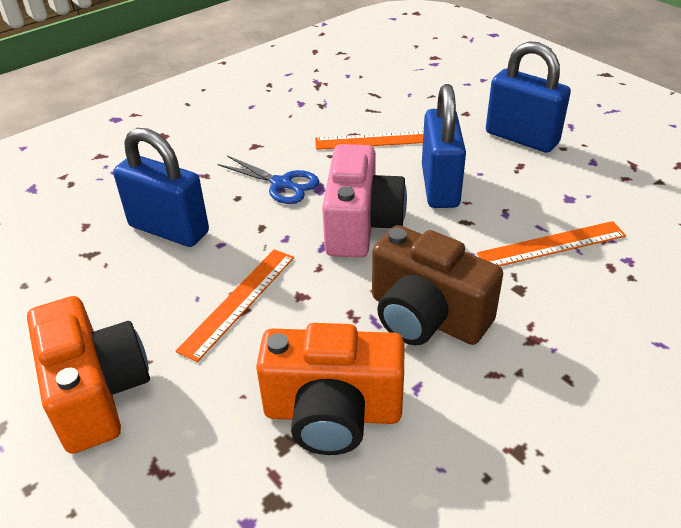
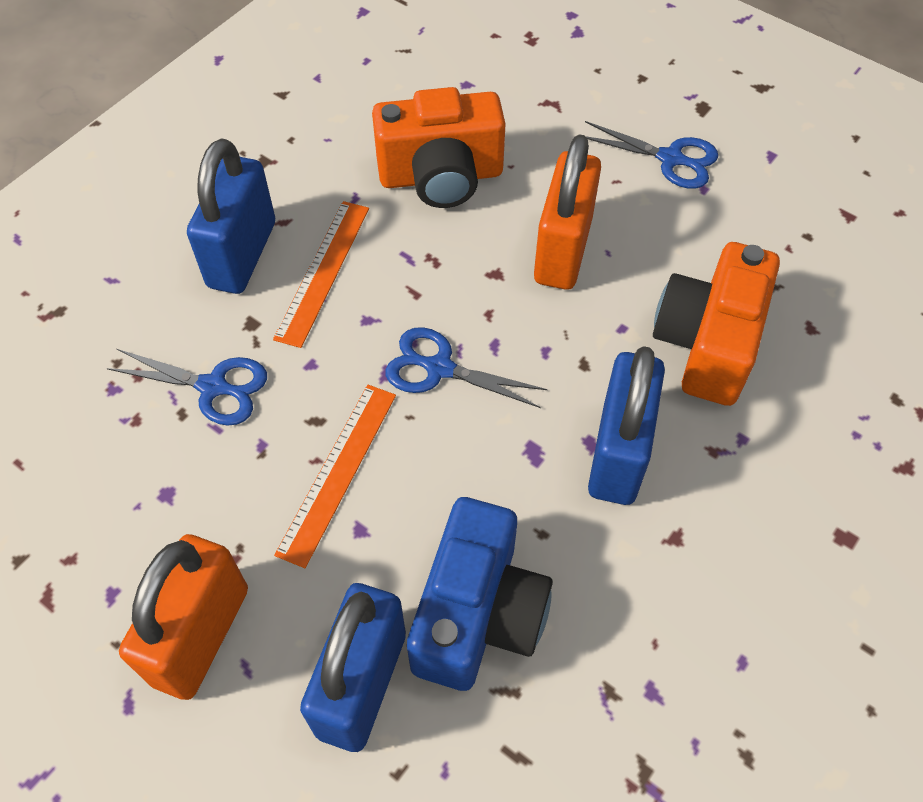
blue camera: 0 -> 1
blue scissors: 1 -> 3
brown camera: 1 -> 0
orange padlock: 0 -> 2
orange ruler: 3 -> 2
pink camera: 1 -> 0

